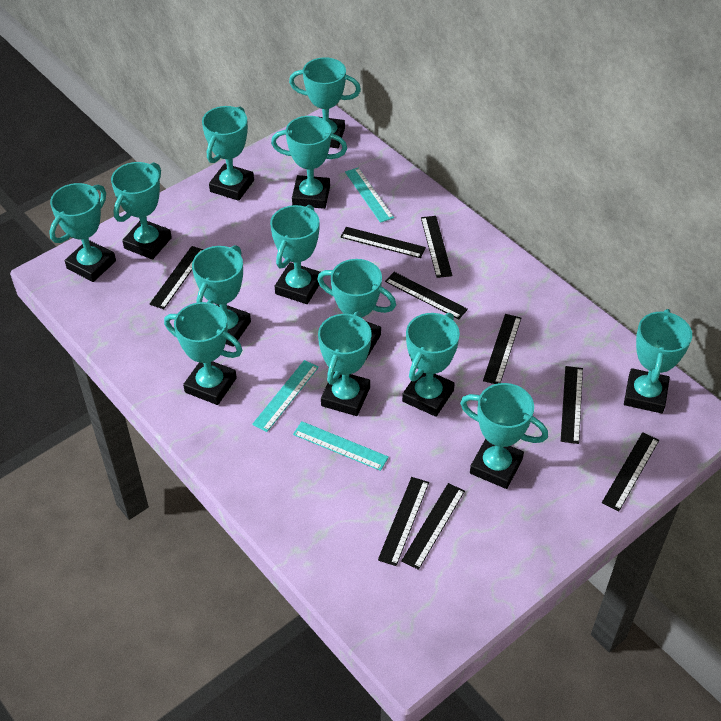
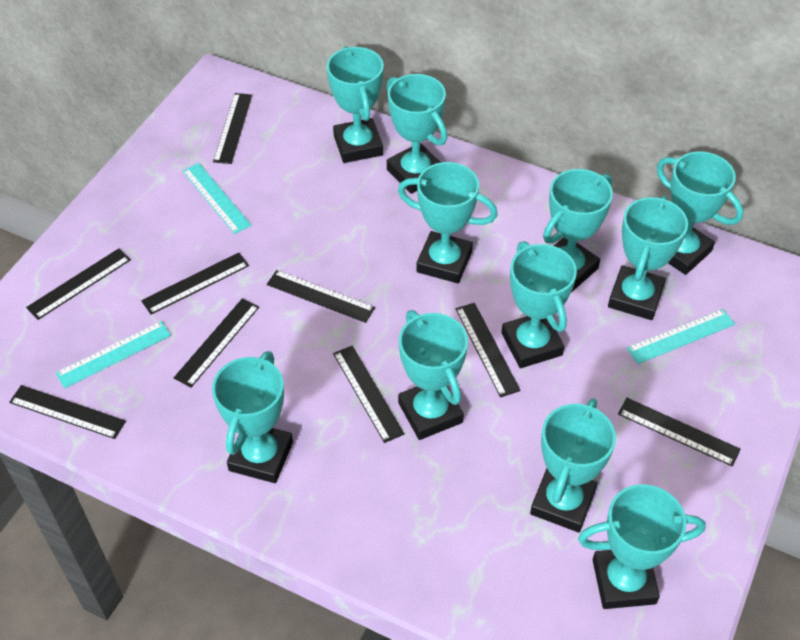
turquoise trophy: 13 -> 11

